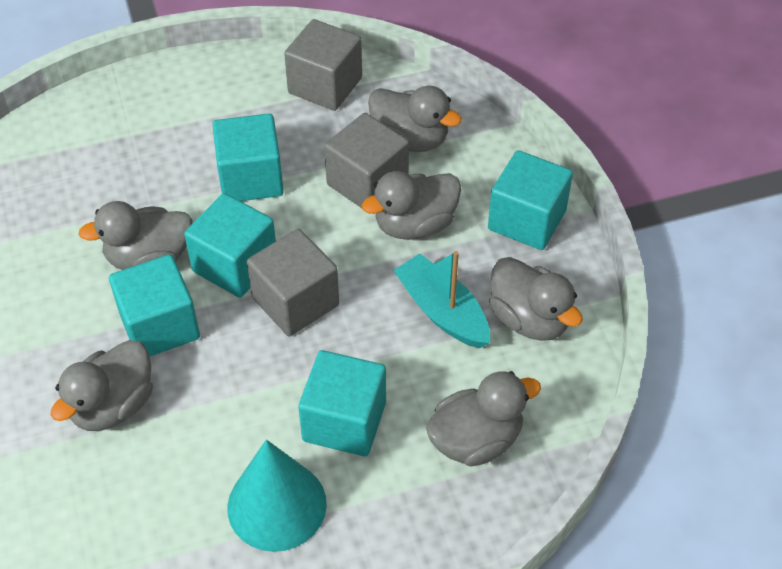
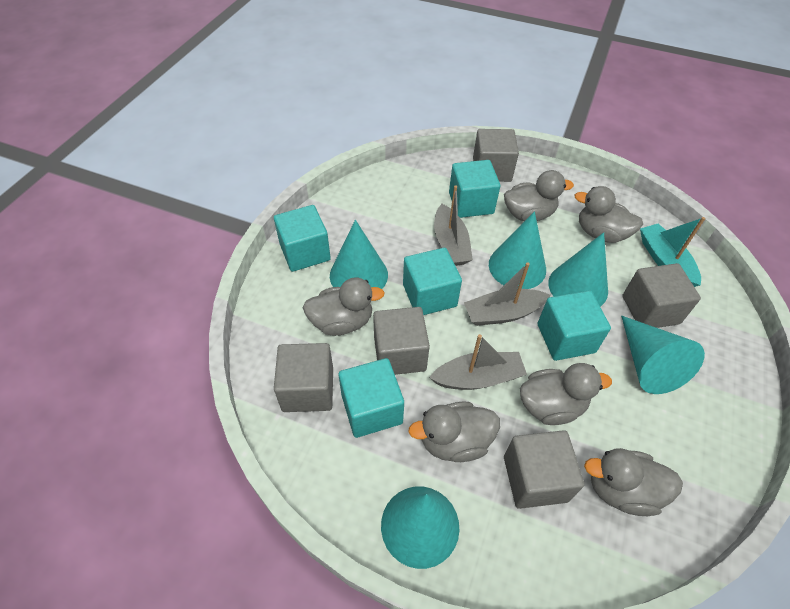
grey boat: 0 -> 3
grey cube: 3 -> 5
turquoise cone: 1 -> 5

